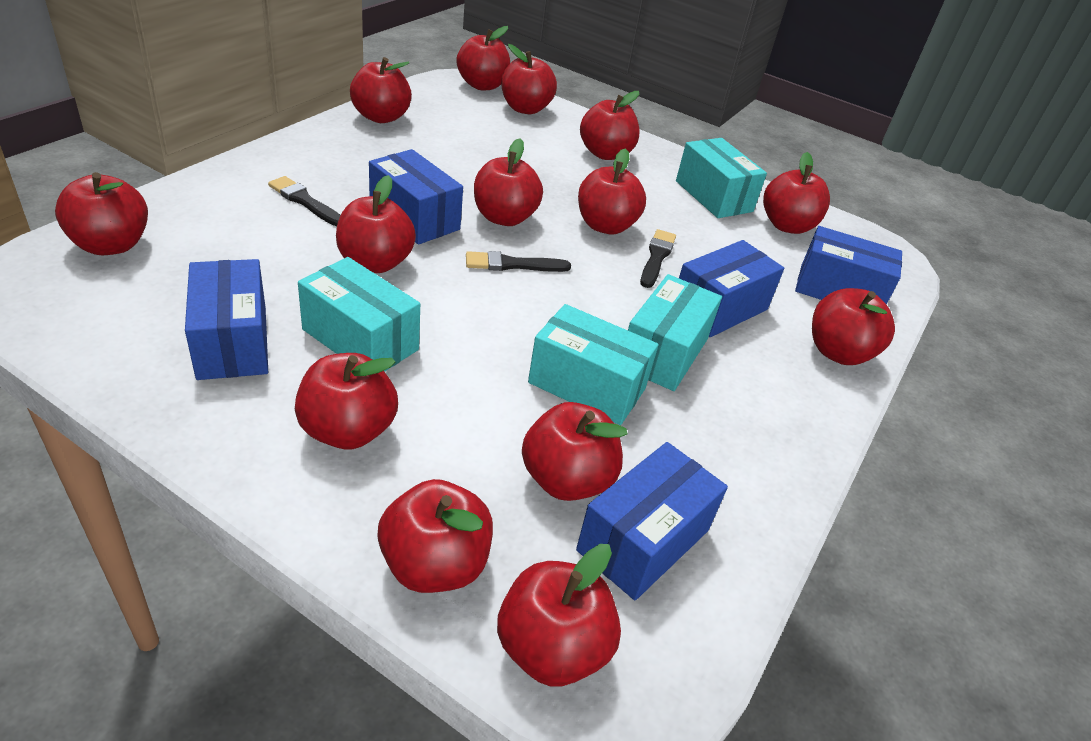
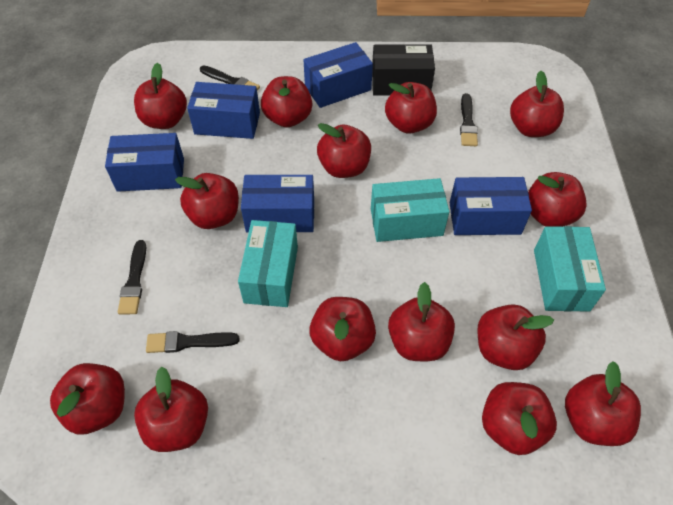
black box: 0 -> 1
black brush: 3 -> 4
turquoise box: 4 -> 3

